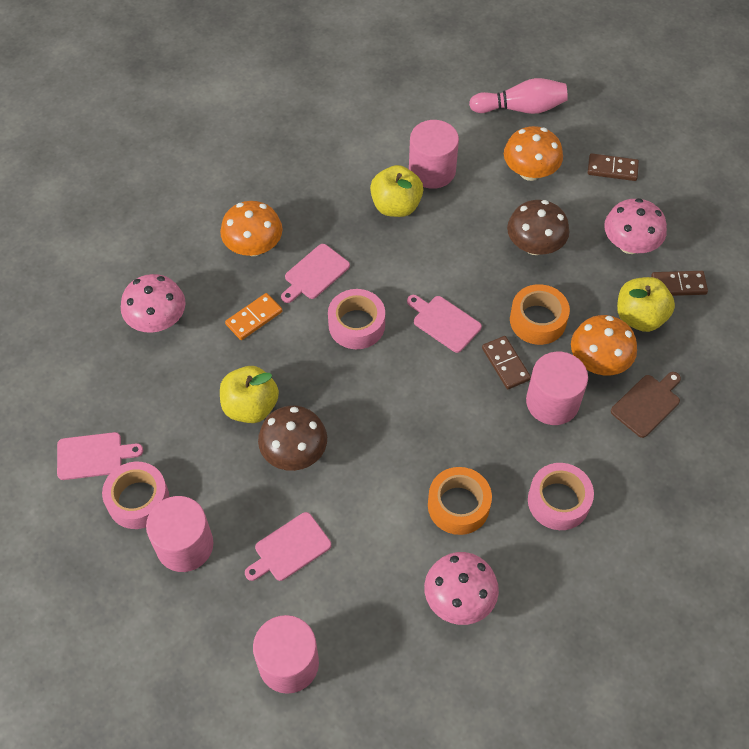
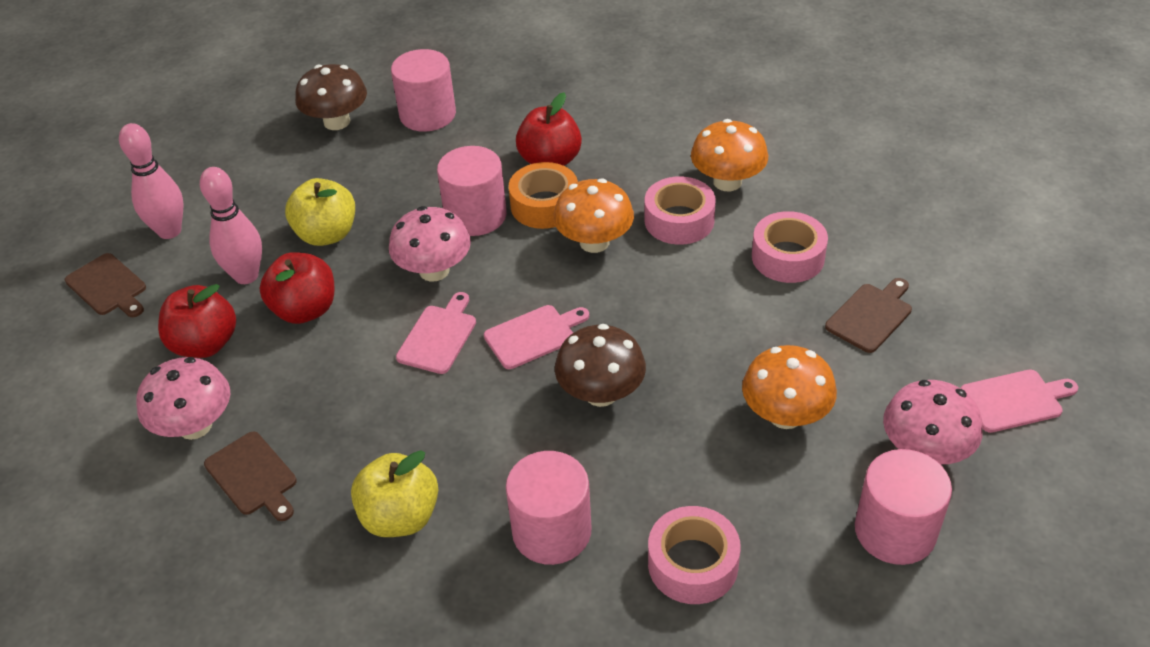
brown cutting board: 1 -> 3
brown domino: 3 -> 0
orange domino: 1 -> 0
orange tape: 2 -> 1
pink bowling pin: 1 -> 2
pink cutting board: 4 -> 3
red apple: 0 -> 3
yellow apple: 3 -> 2

